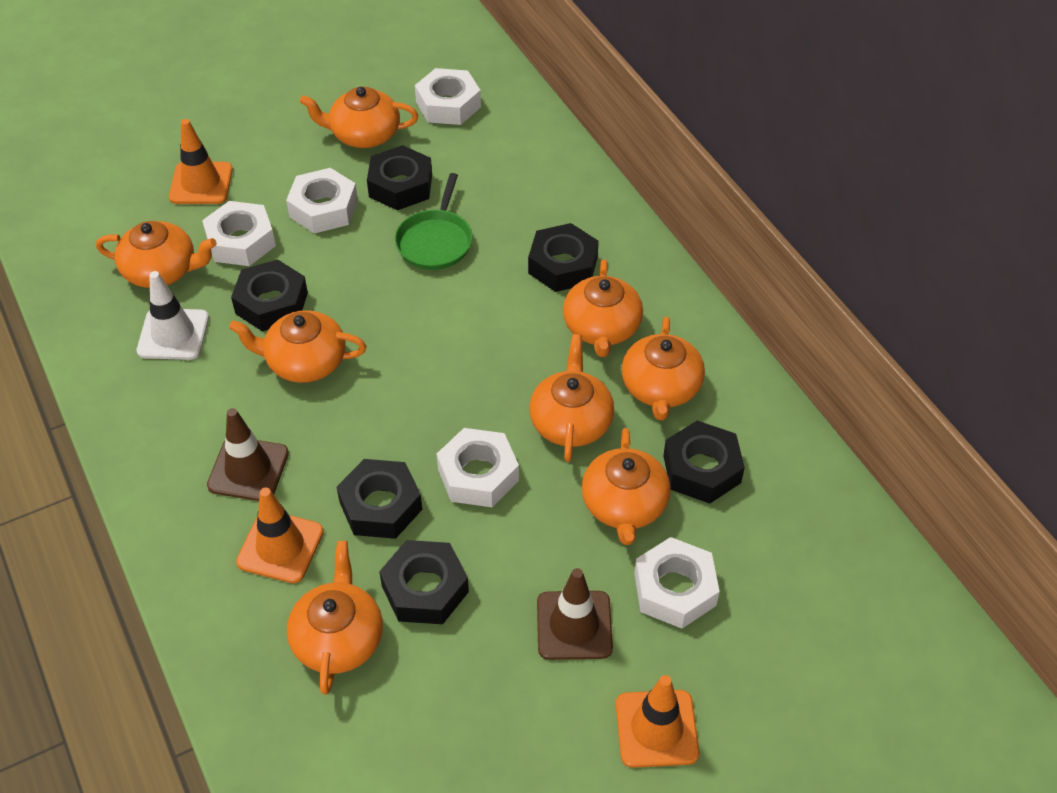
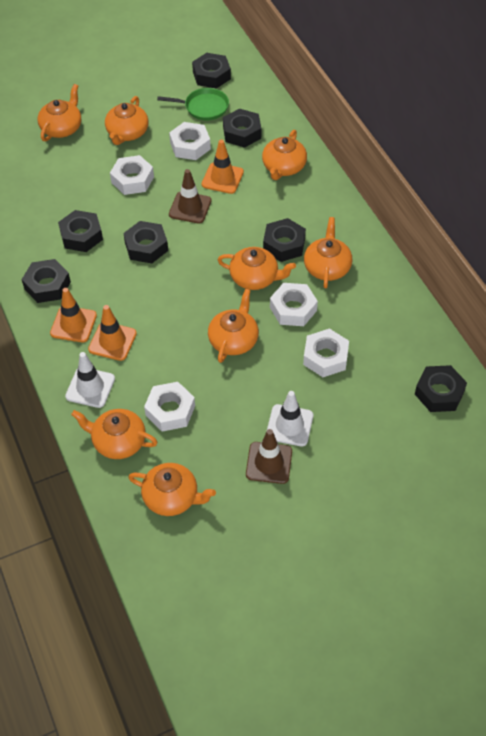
black nut: 6 -> 7
white traffic cone: 1 -> 2

